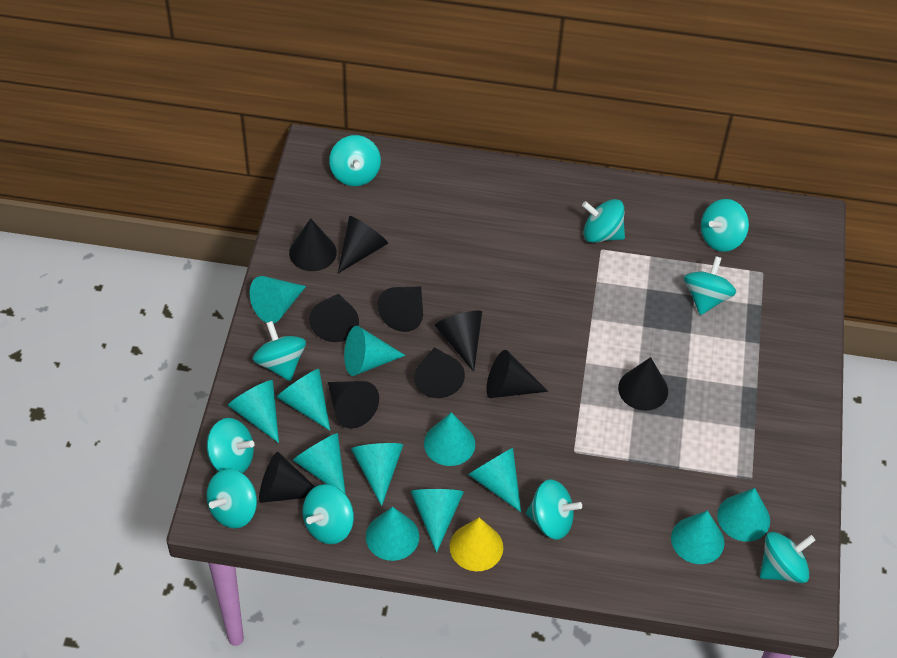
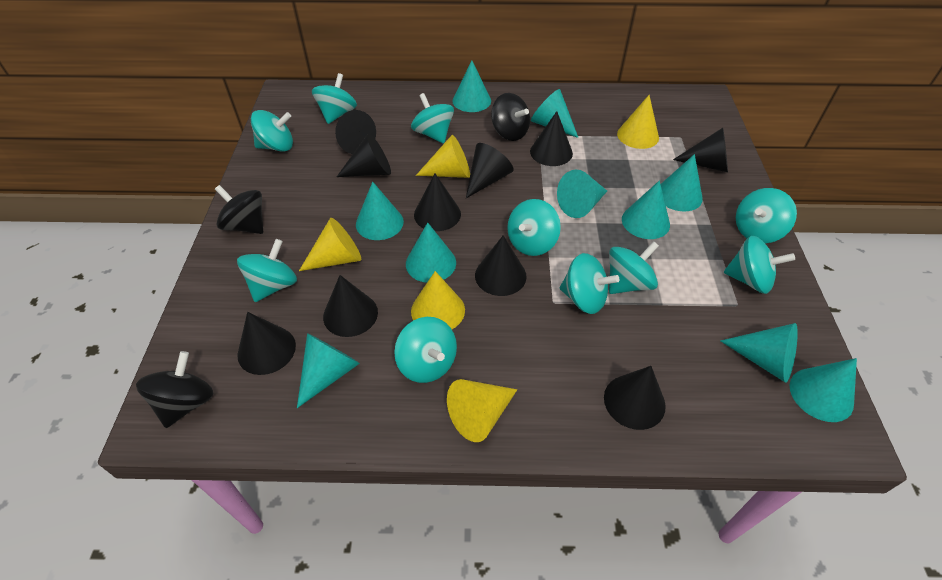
black spinning top: 0 -> 3
turquoise cone: 12 -> 10
yellow cone: 1 -> 5

